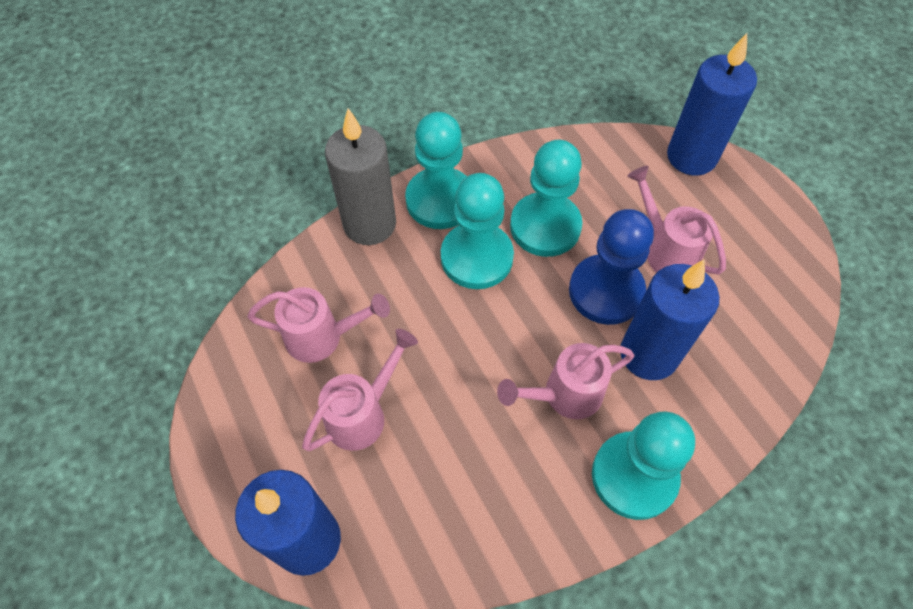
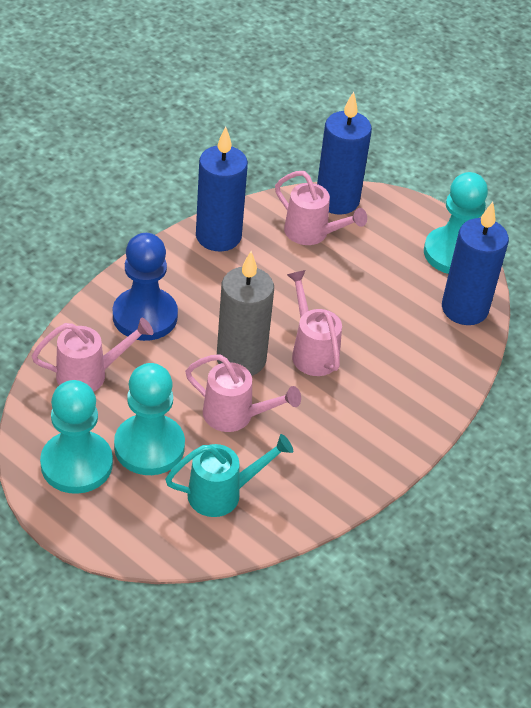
turquoise pawn: 4 -> 3
turquoise watering can: 0 -> 1

